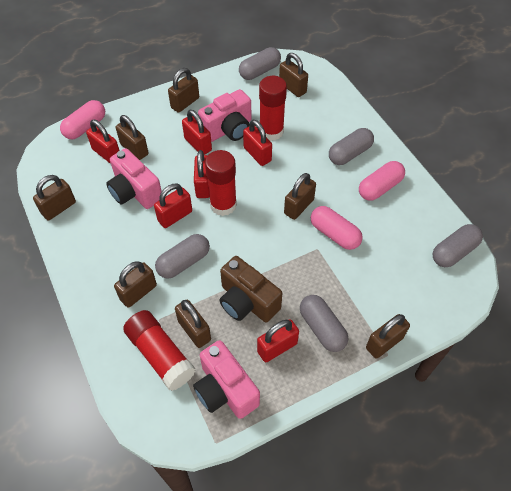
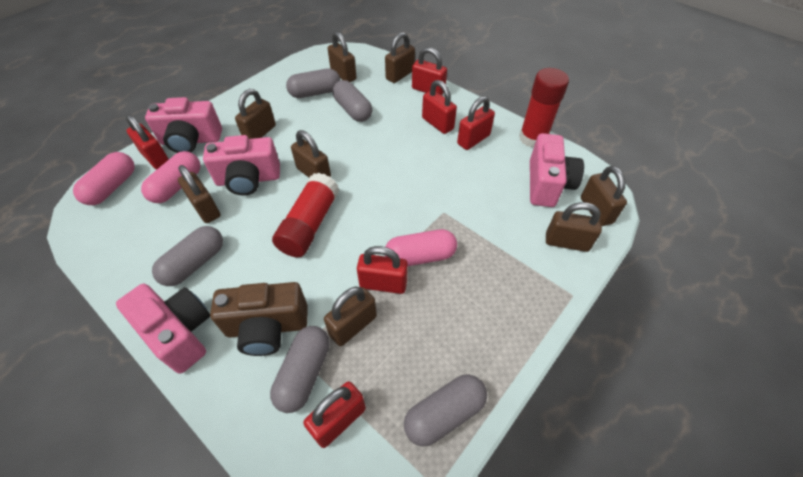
pink camera: 3 -> 4
red glue stick: 3 -> 2

